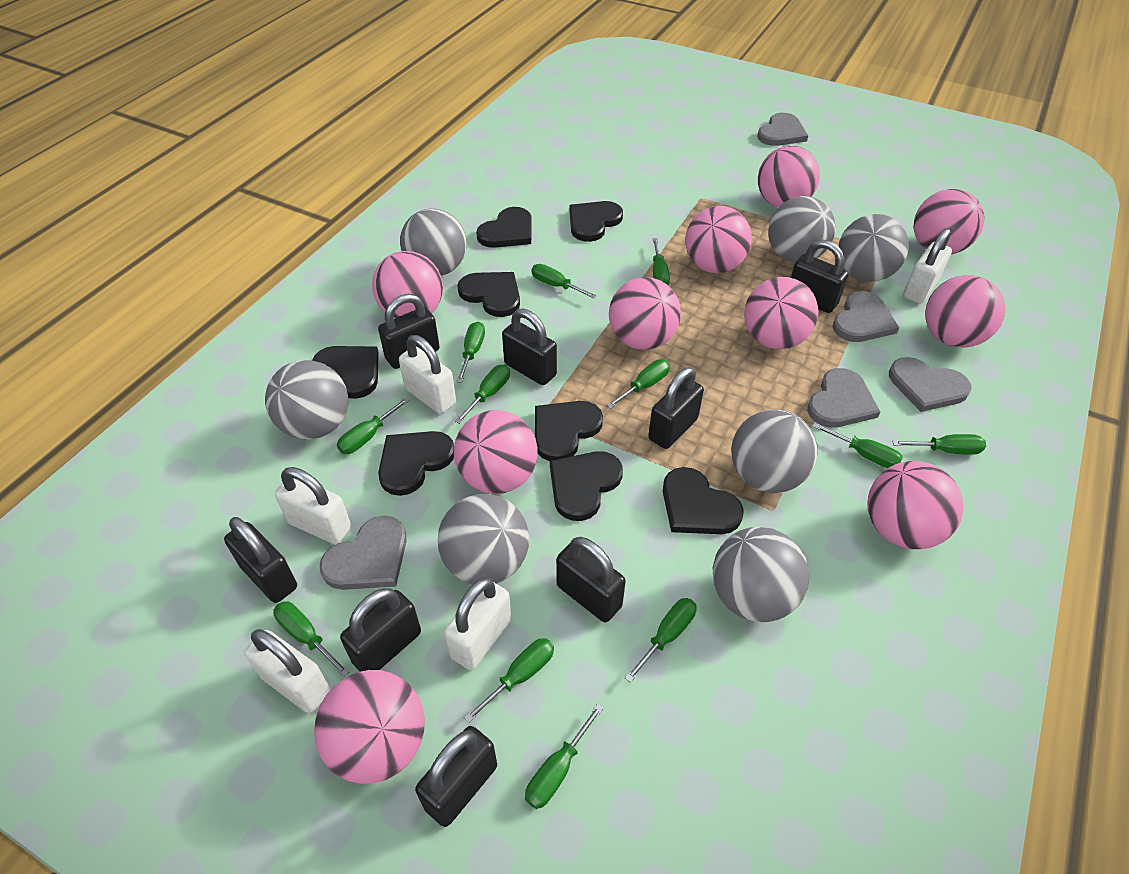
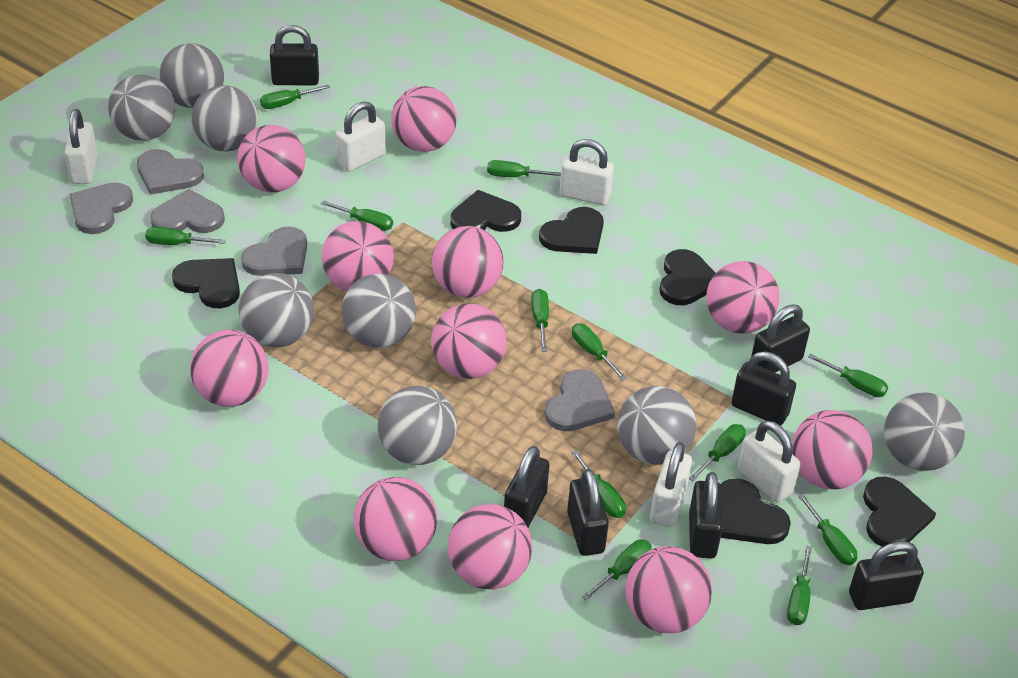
black heart: 8 -> 6
black padlock: 8 -> 7
grey ball: 7 -> 8
pink ball: 10 -> 11

